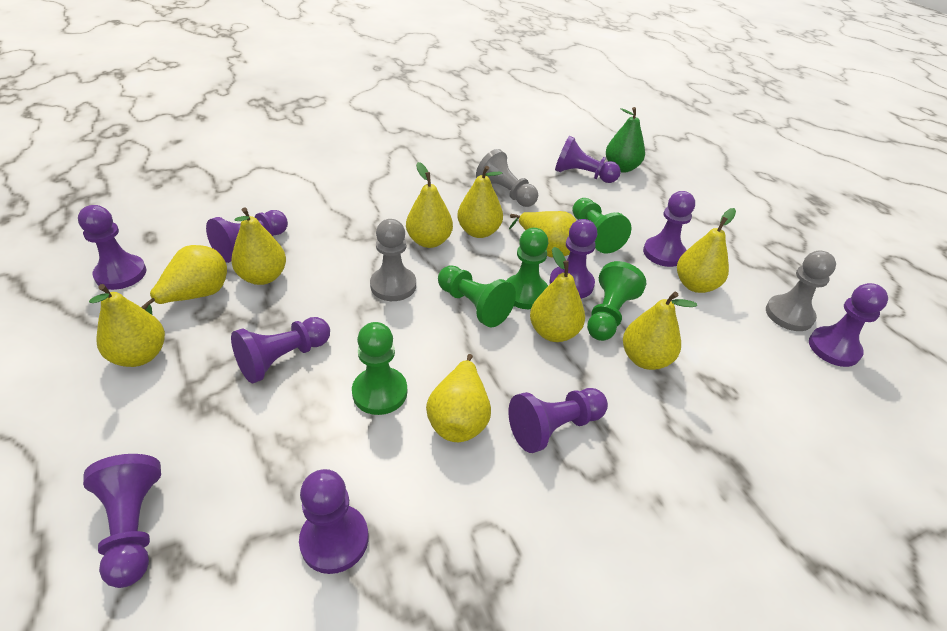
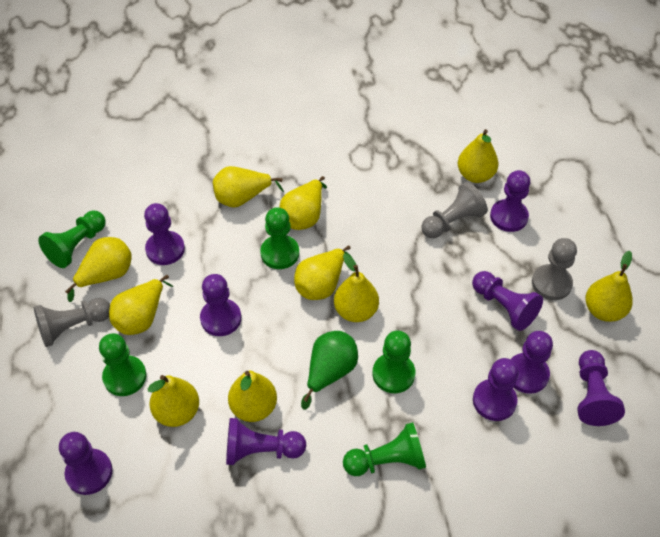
purple pawn: 10 -> 9

